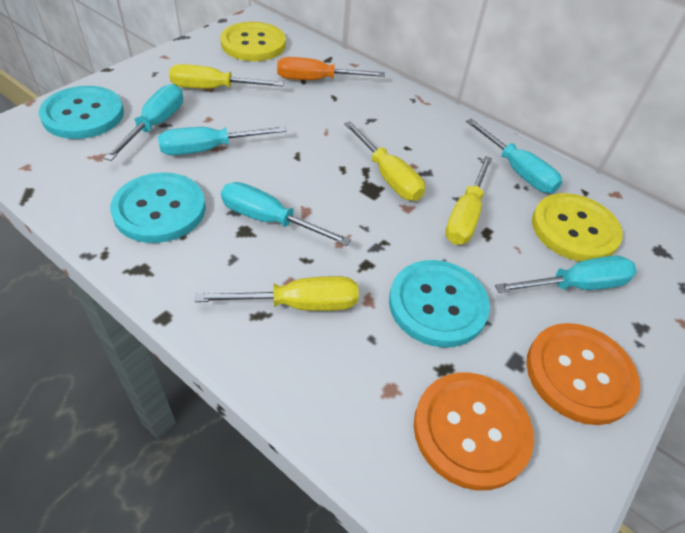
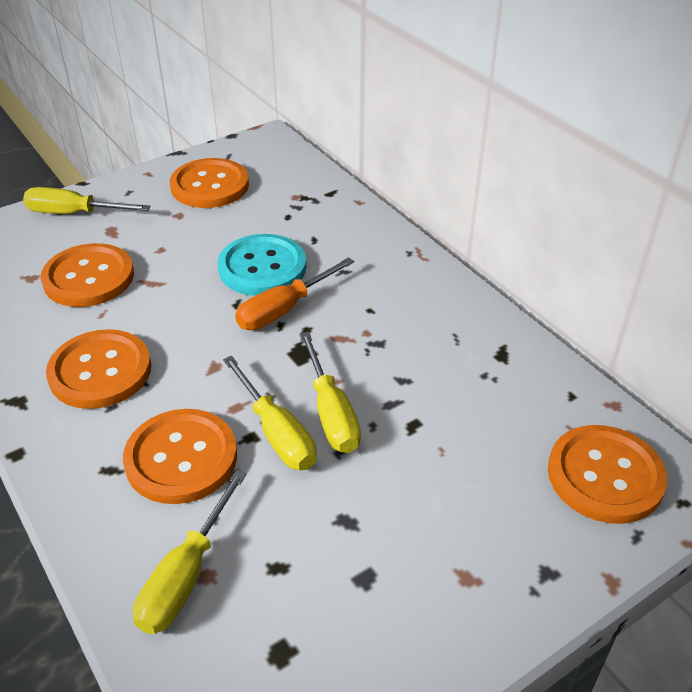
orange button: 2 -> 5
turquoise button: 3 -> 1
turquoise screwdriver: 5 -> 0
yellow button: 2 -> 0

